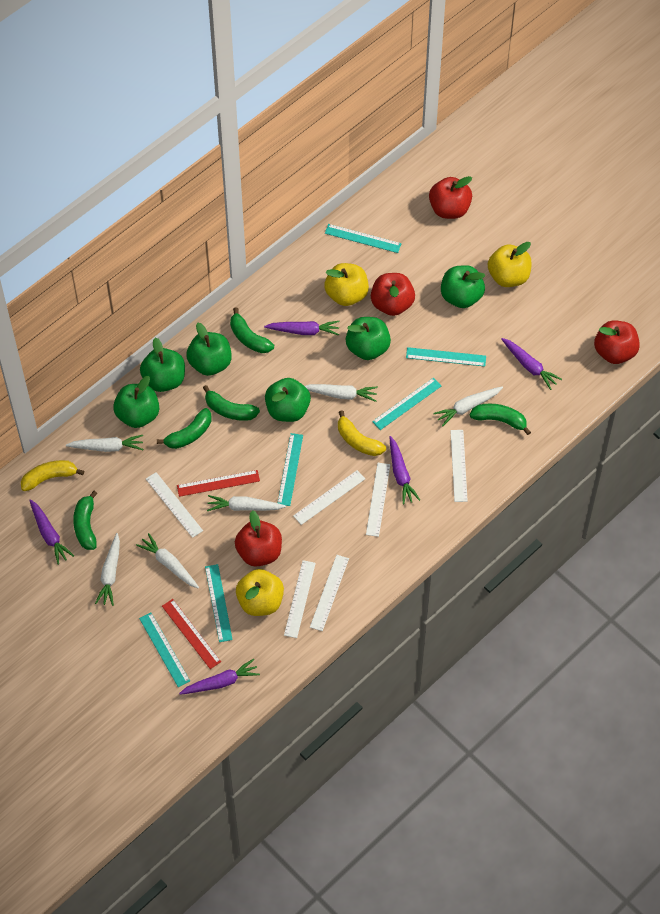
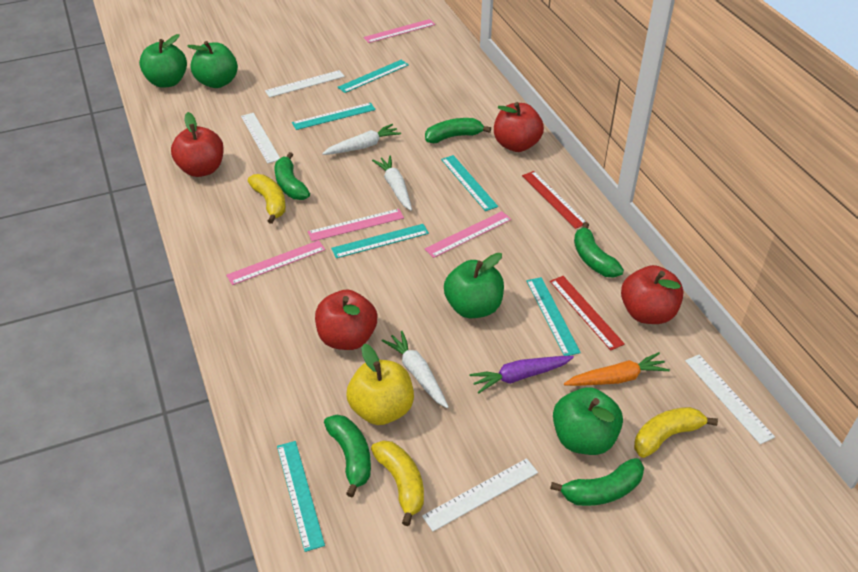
green apple: 6 -> 4
orange carrot: 0 -> 1
pink ruler: 0 -> 4
purple carrot: 5 -> 1
white carrot: 6 -> 3
white ruler: 6 -> 4
yellow apple: 3 -> 1
yellow banana: 2 -> 3

